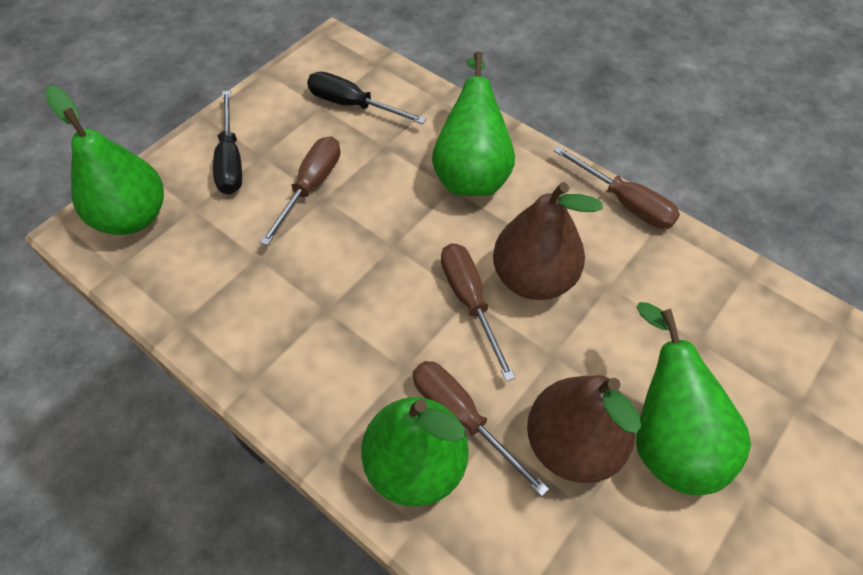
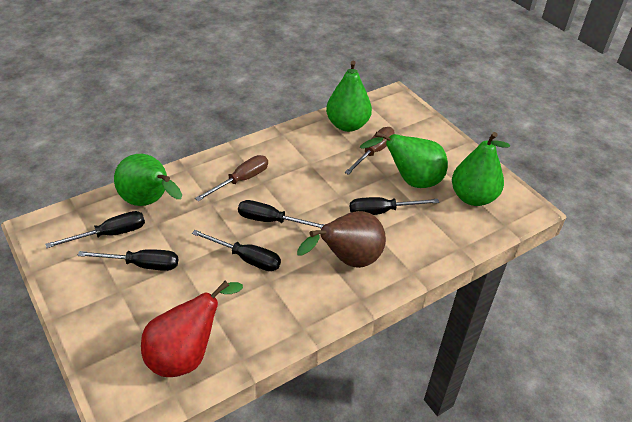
black screwdriver: 2 -> 5
brown pear: 2 -> 1
brown screwdriver: 4 -> 2
red pear: 0 -> 1

